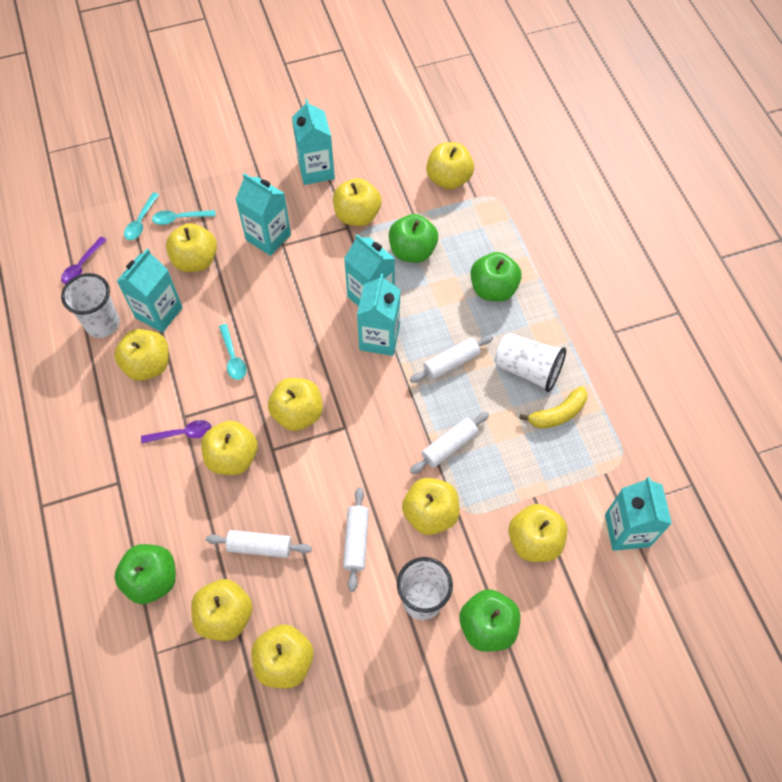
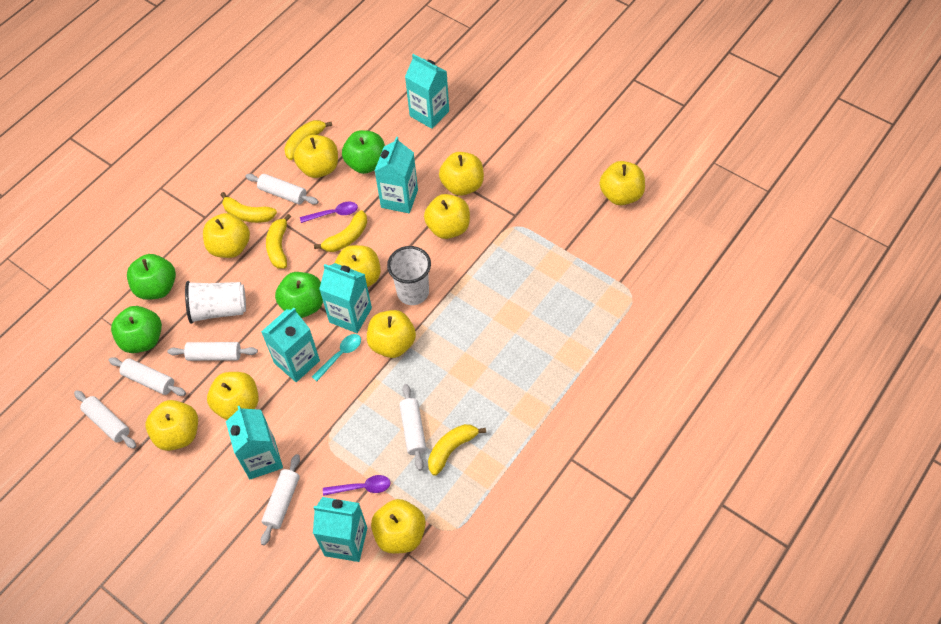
turquoise spoon: 3 -> 1
white cup: 3 -> 2
white rolling pin: 4 -> 6
yellow banana: 1 -> 5

